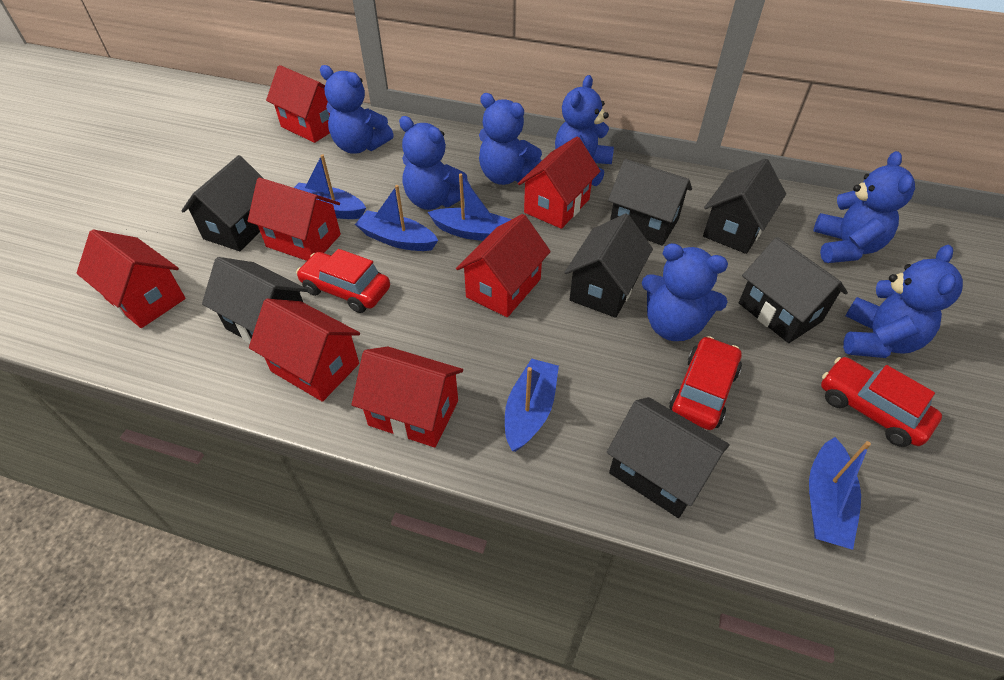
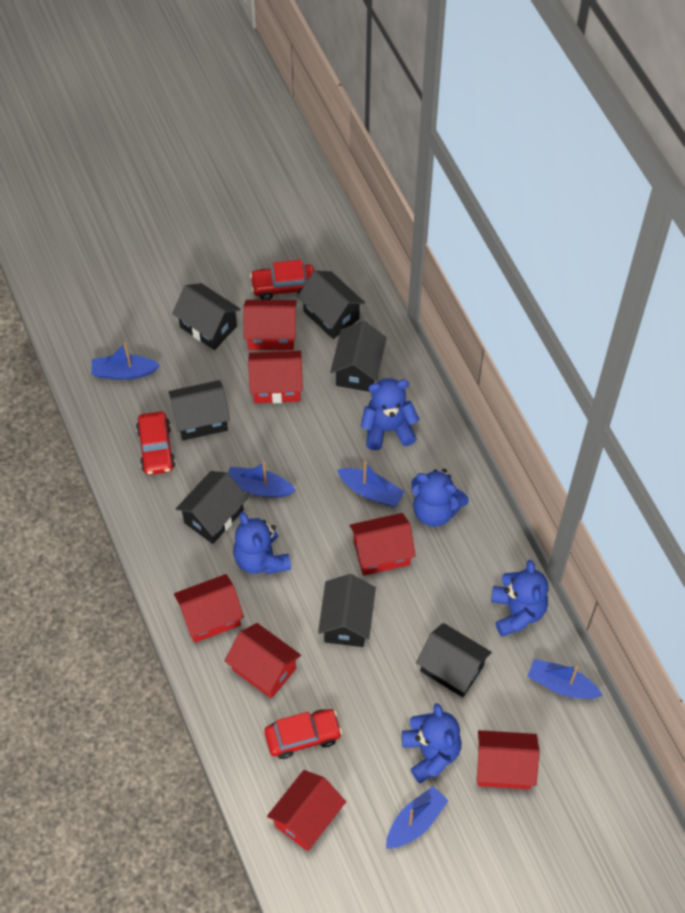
blue teddy bear: 7 -> 5

